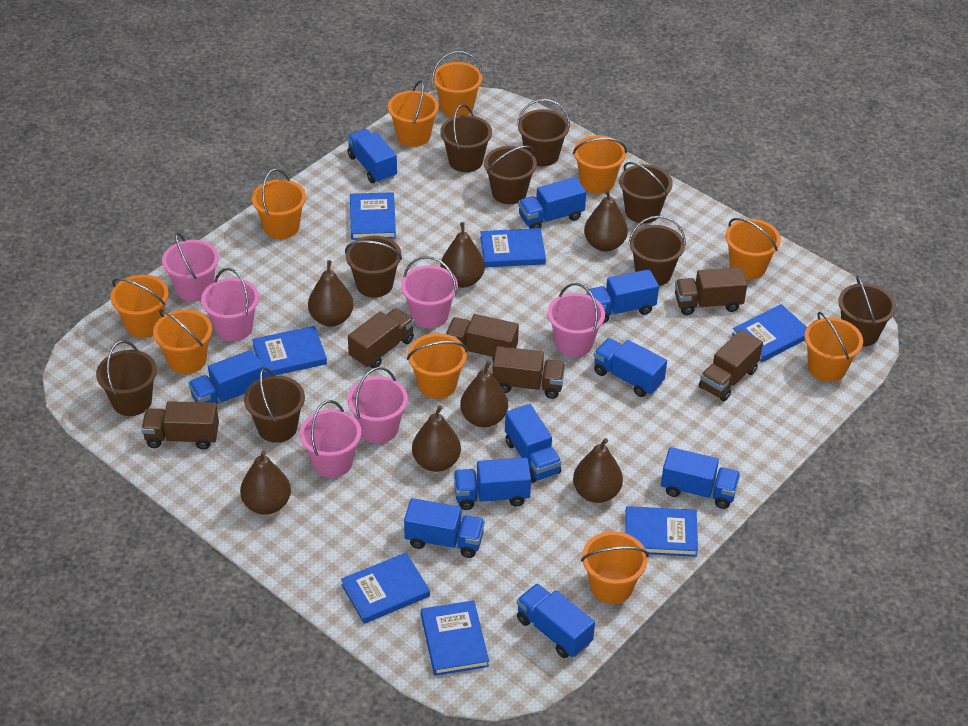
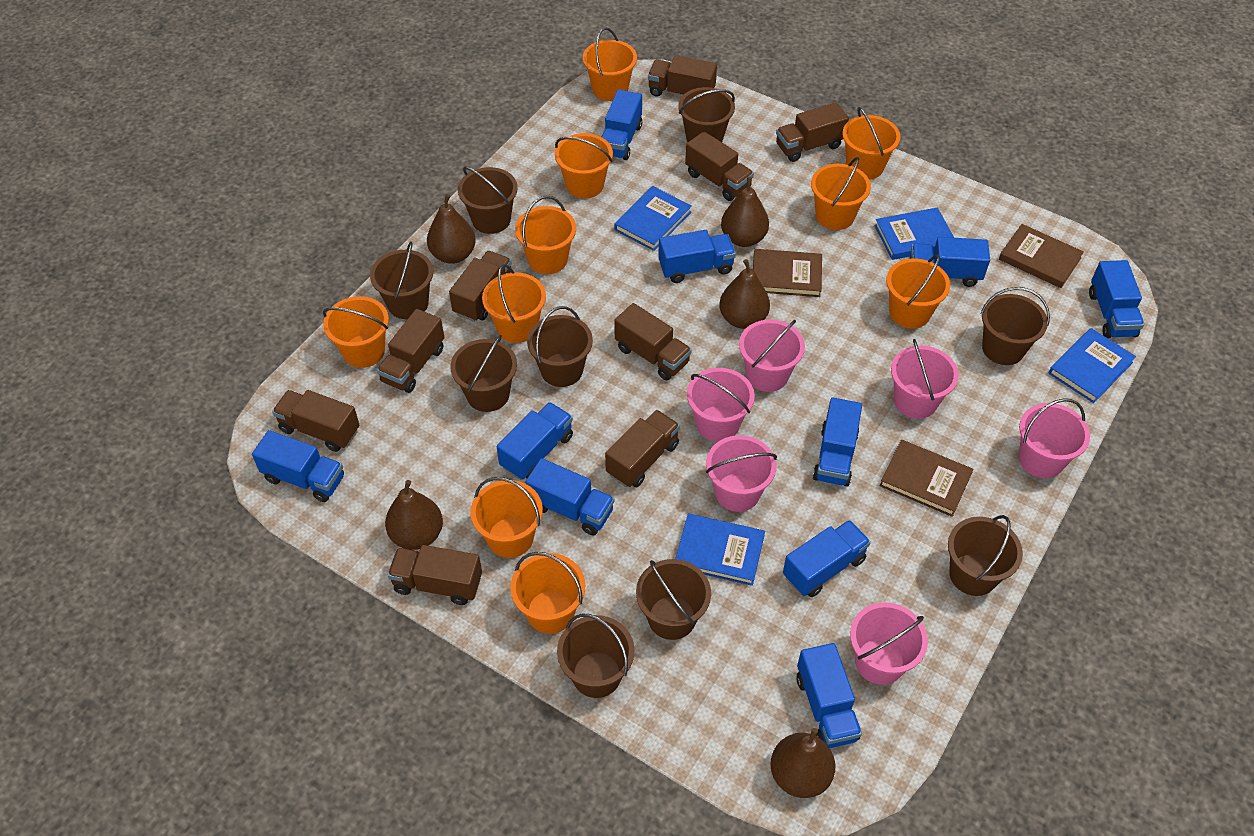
blue book: 7 -> 4
brown book: 0 -> 3
brown pear: 7 -> 5
brown truck: 6 -> 9

